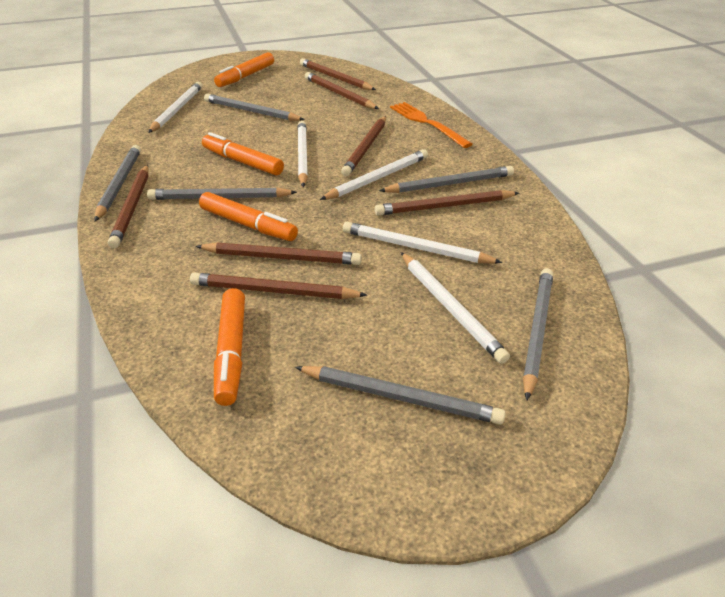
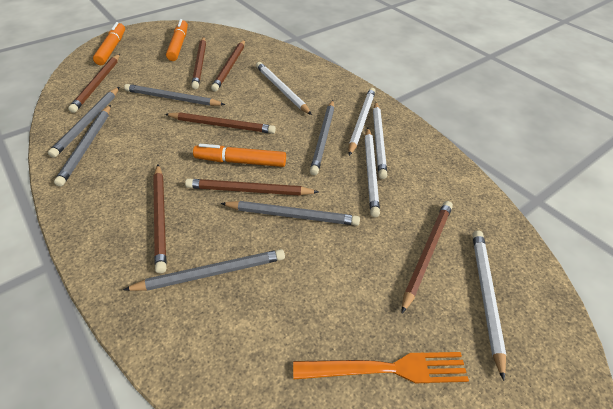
orange marker: 4 -> 3

